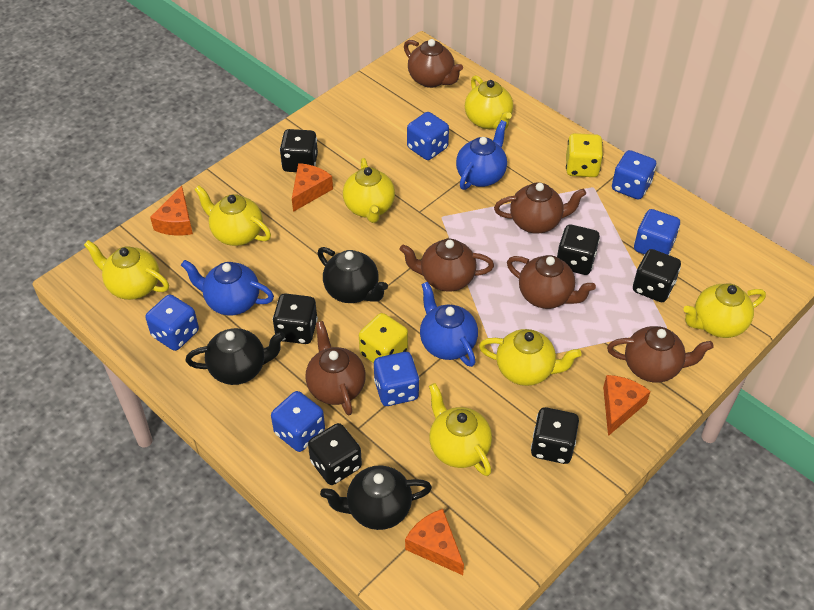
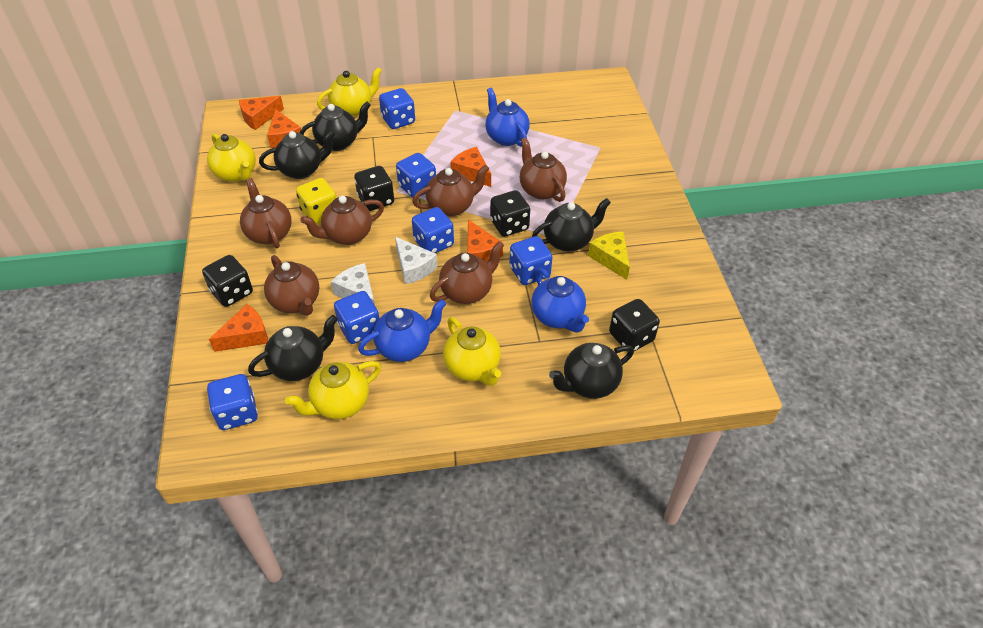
black dice: 6 -> 4
black teapot: 3 -> 5
orange cheese: 4 -> 5
white cheese: 0 -> 2
yellow cheese: 0 -> 1
yellow dice: 2 -> 1
yellow teapot: 7 -> 4

